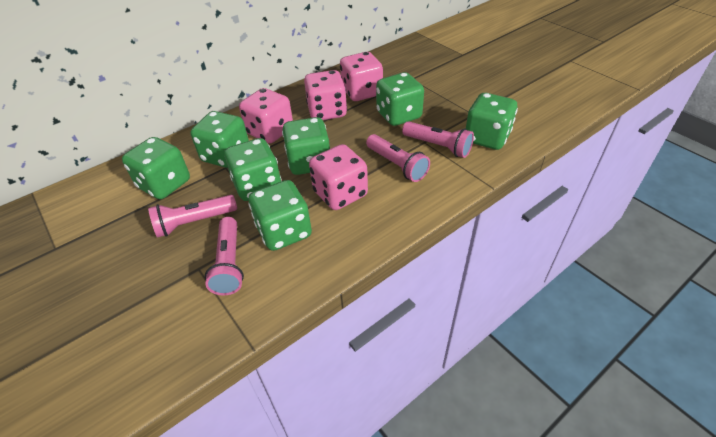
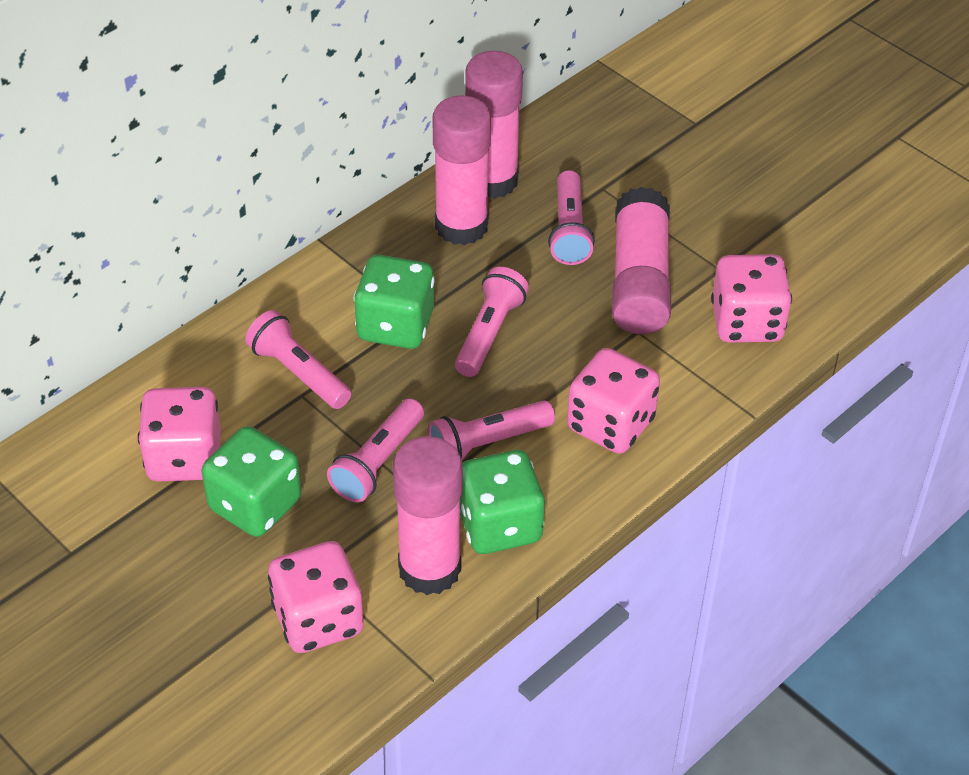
green dice: 7 -> 3
pink flashlight: 4 -> 5
pink glue stick: 0 -> 4

